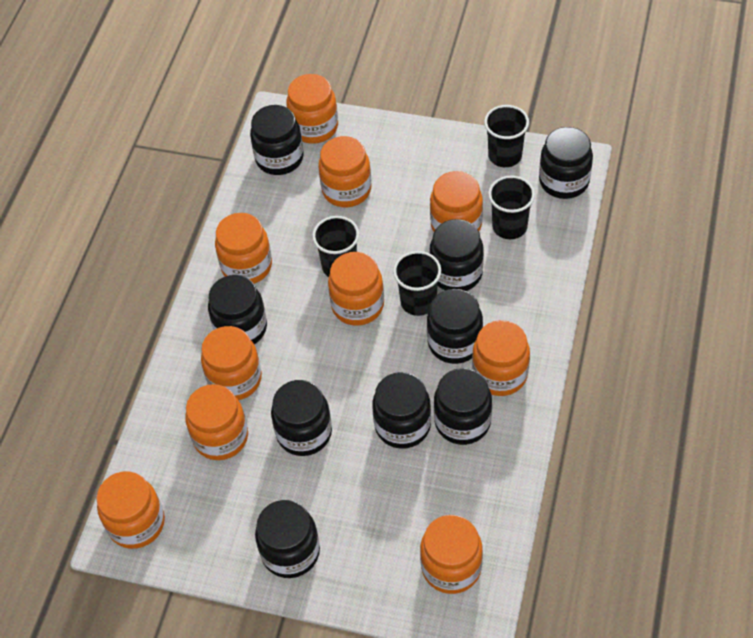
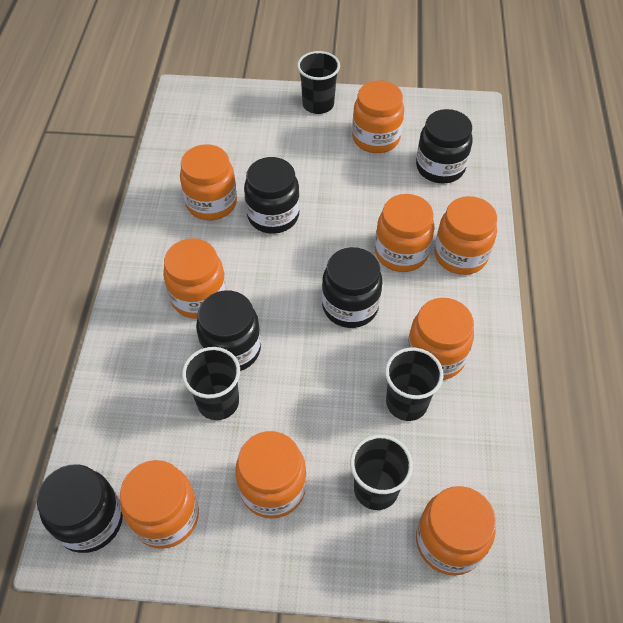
black jar: 9 -> 5
orange jar: 10 -> 9

